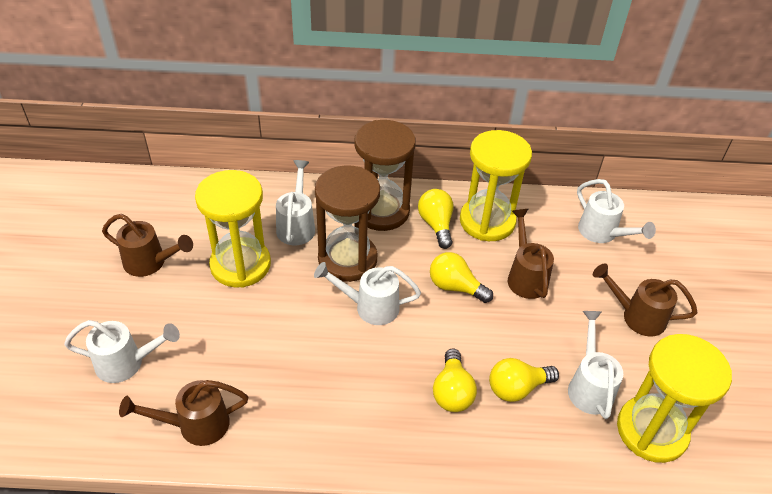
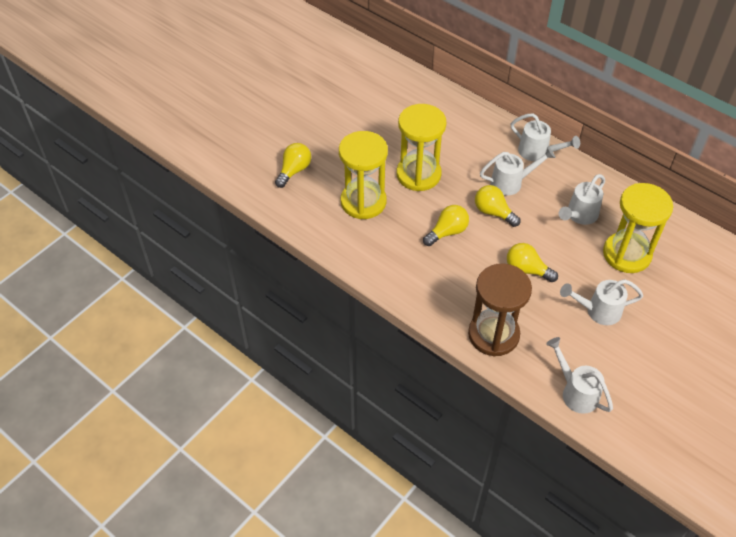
brown hourglass: 2 -> 1
brown watering can: 4 -> 0

